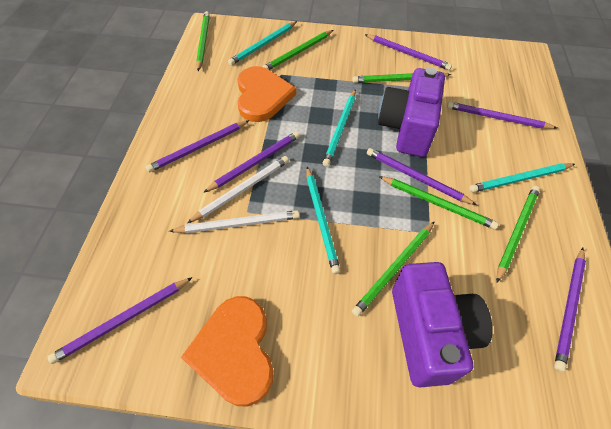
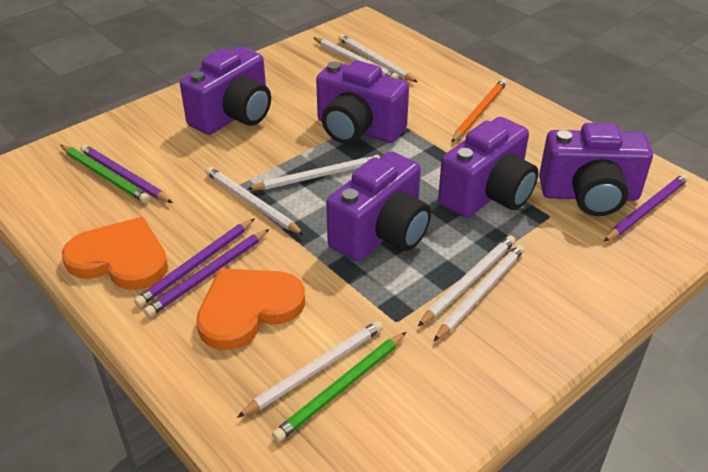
green pencil: 6 -> 2
orange pencil: 0 -> 1
purple camera: 2 -> 5
purple pencil: 7 -> 4
turquoise pencil: 4 -> 0
white pencil: 2 -> 7

